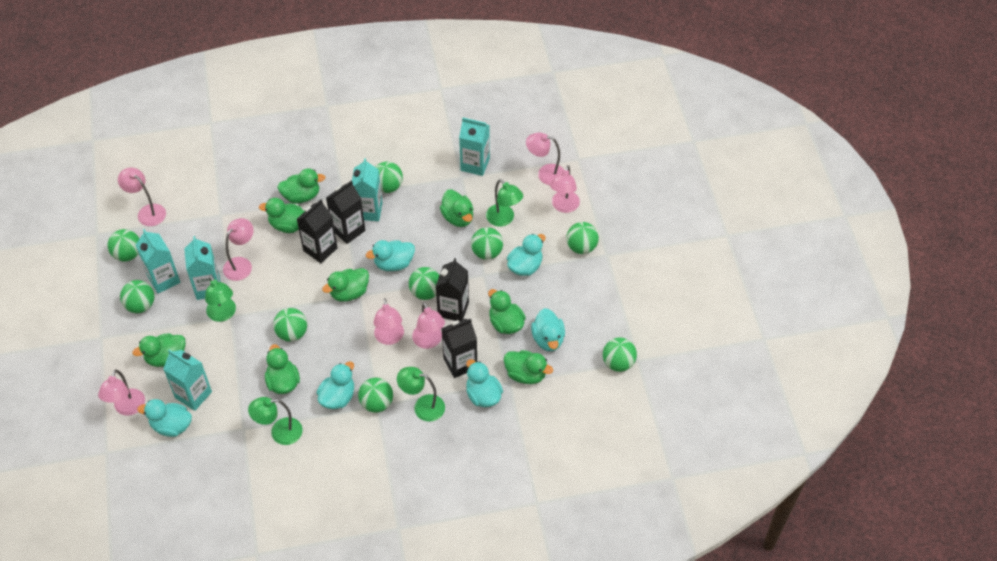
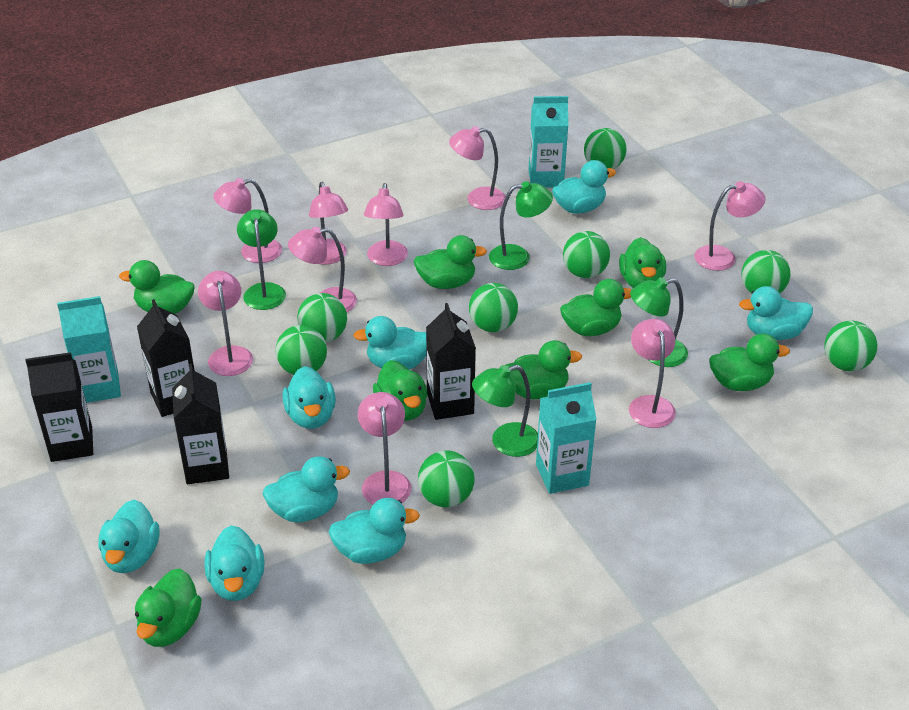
green ball: 9 -> 8
pink lamp: 7 -> 9
turquoise carton: 5 -> 3
turquoise duck: 6 -> 8

